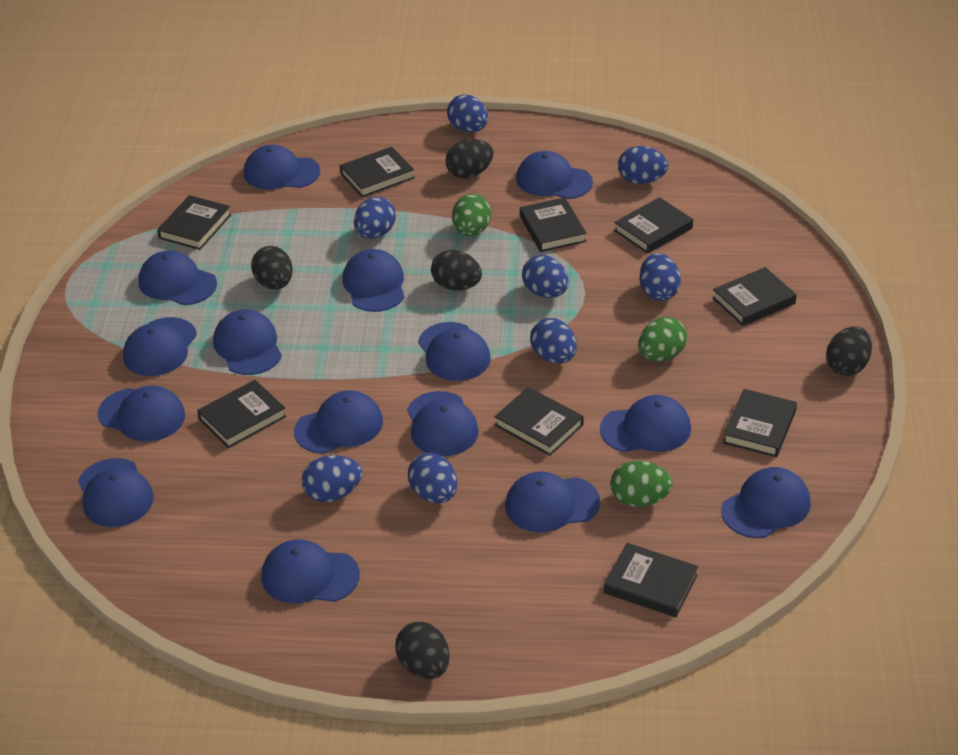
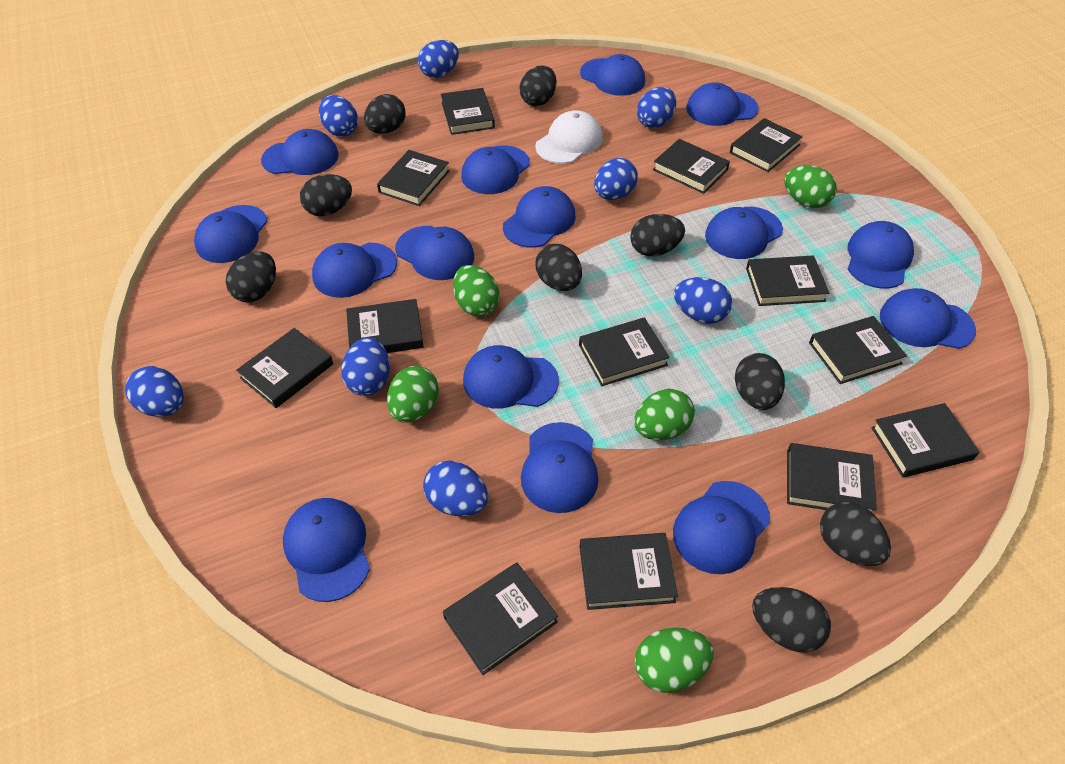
black book: 9 -> 13
black egg: 5 -> 9
green egg: 3 -> 5
white cap: 0 -> 1

